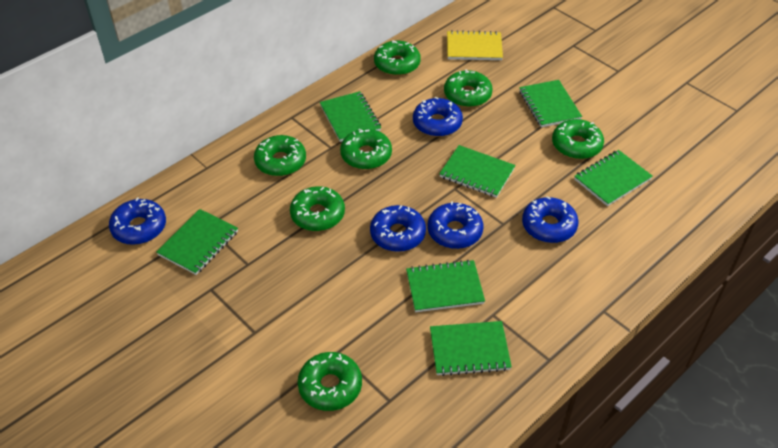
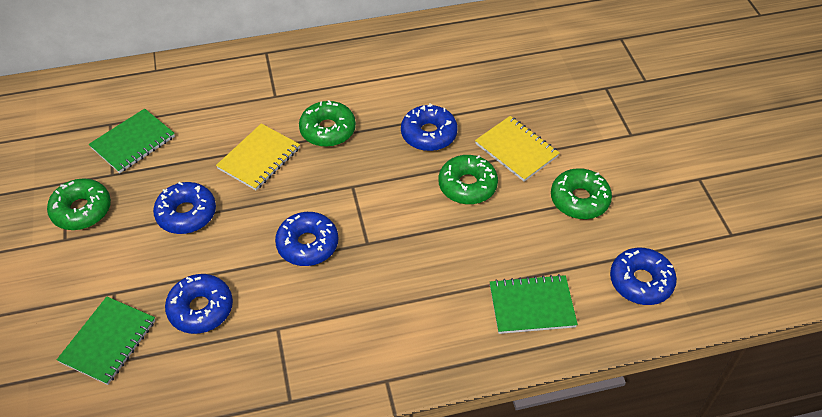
green donut: 7 -> 4
green notebook: 7 -> 3
yellow notebook: 1 -> 2

